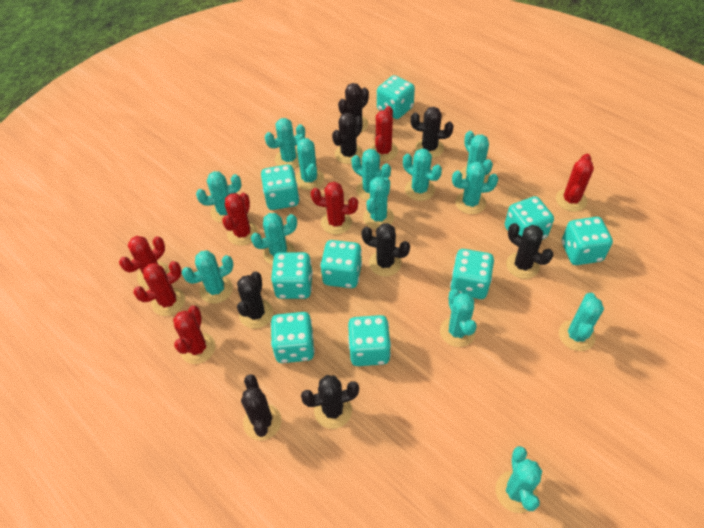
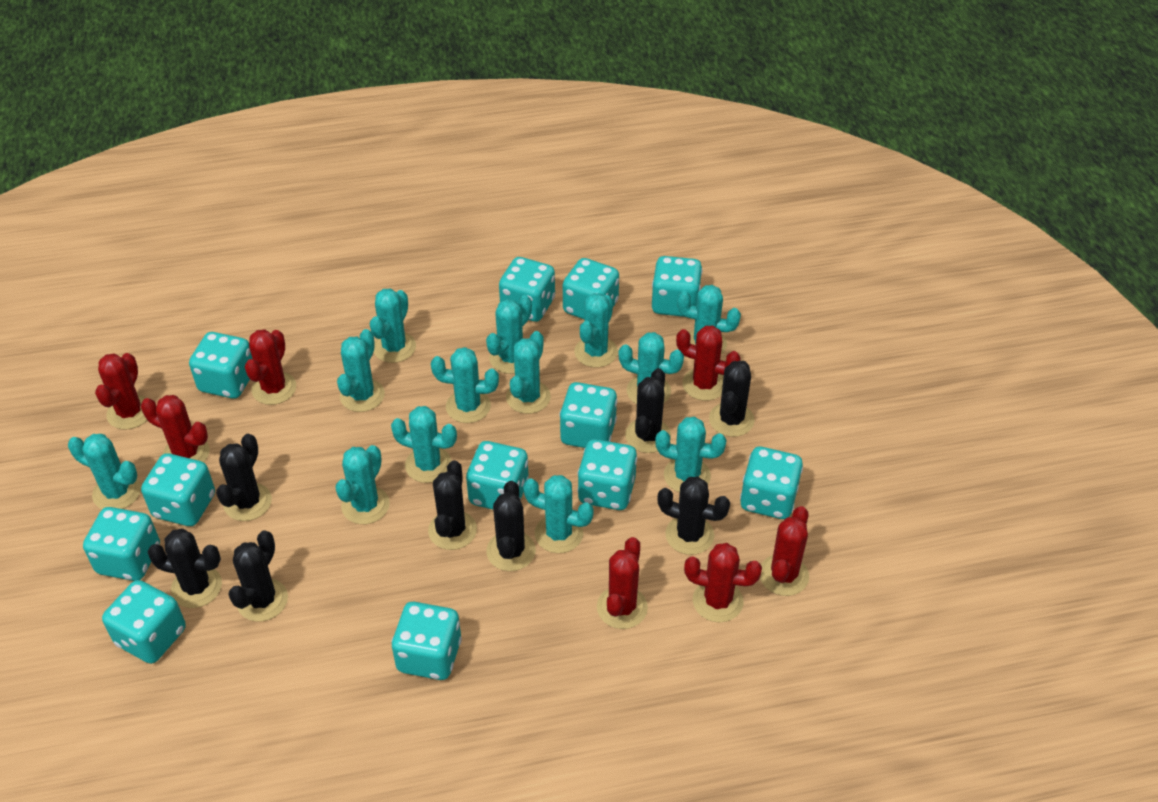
turquoise dice: 9 -> 12

